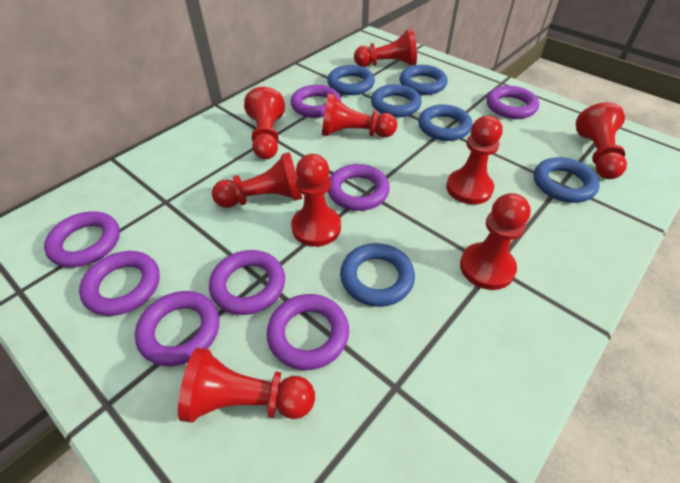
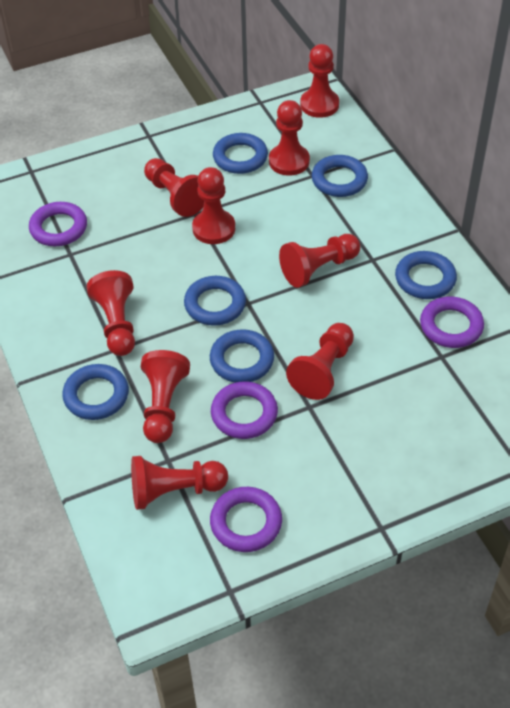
purple ring: 8 -> 4

